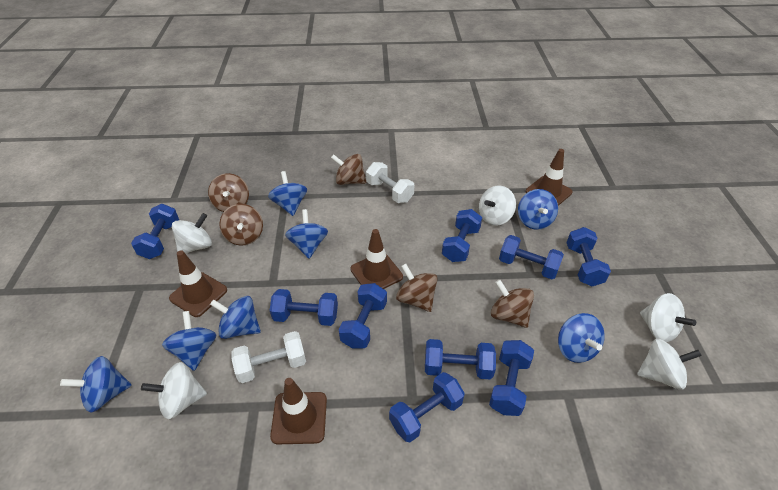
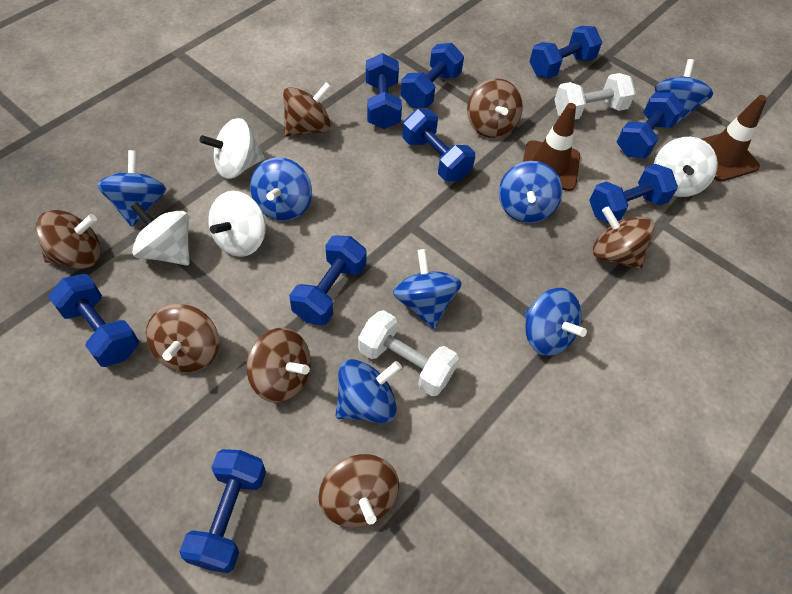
brown spinning top: 5 -> 7
brown traffic cone: 4 -> 2
white spinning top: 5 -> 4

